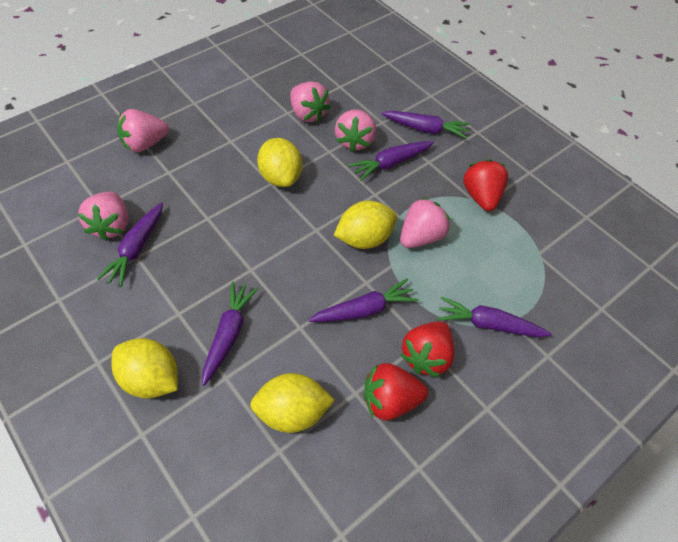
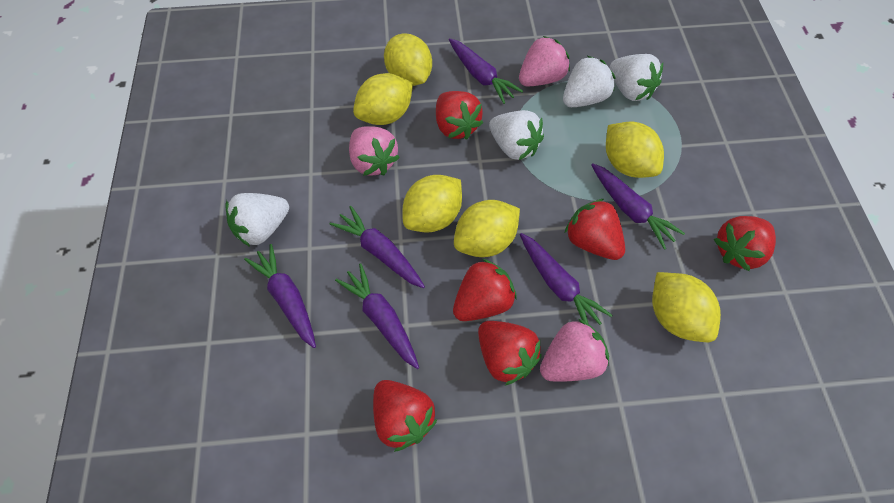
pink strawberry: 5 -> 3
red strawberry: 3 -> 6
white strawberry: 0 -> 4
yellow lemon: 4 -> 6

